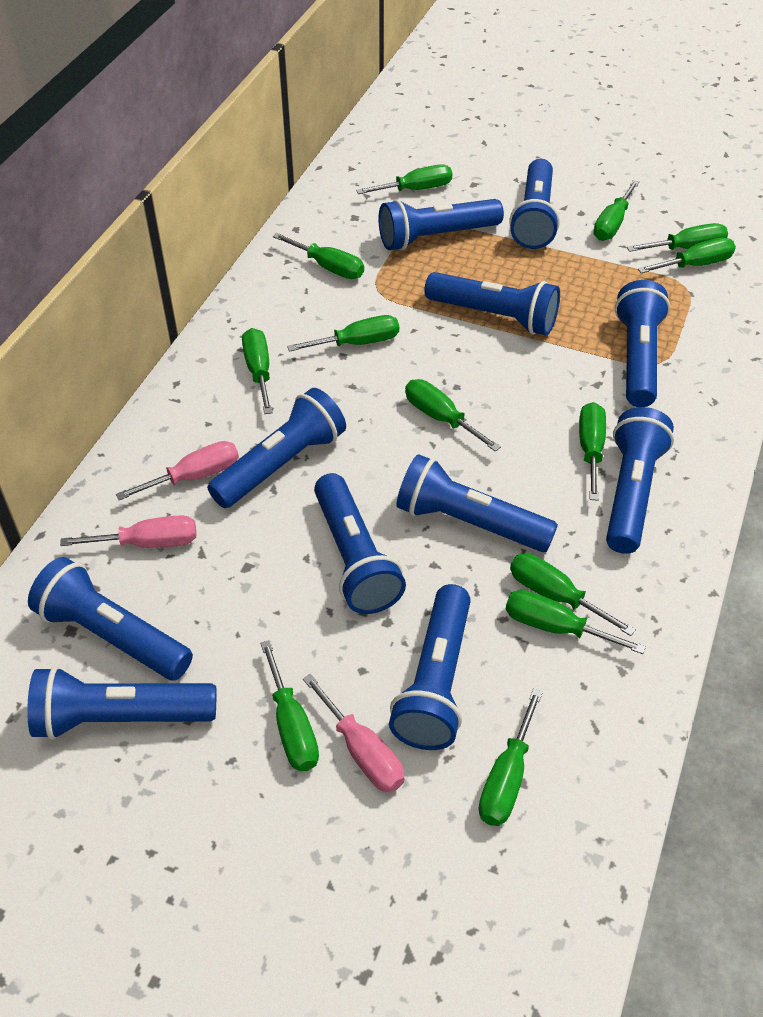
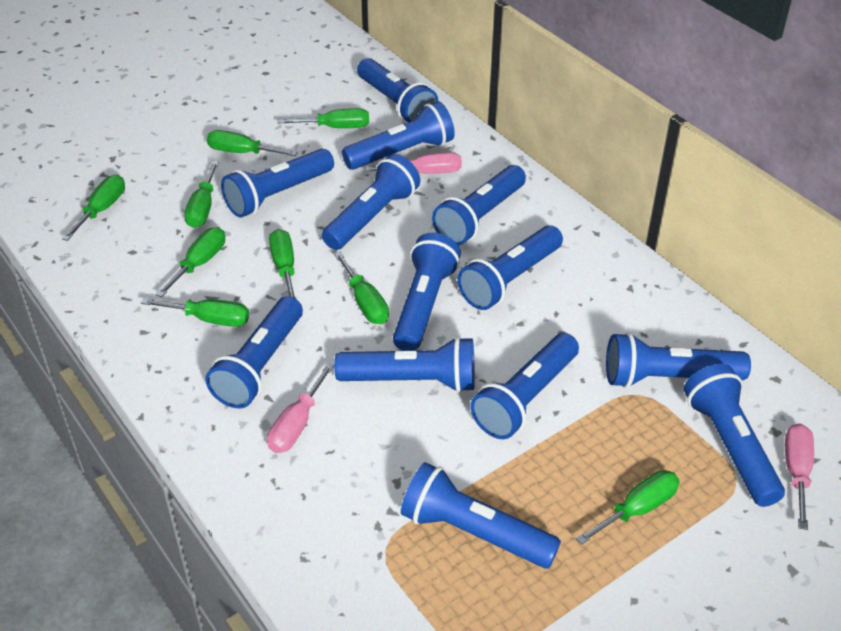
blue flashlight: 11 -> 13
green screwdriver: 13 -> 9

